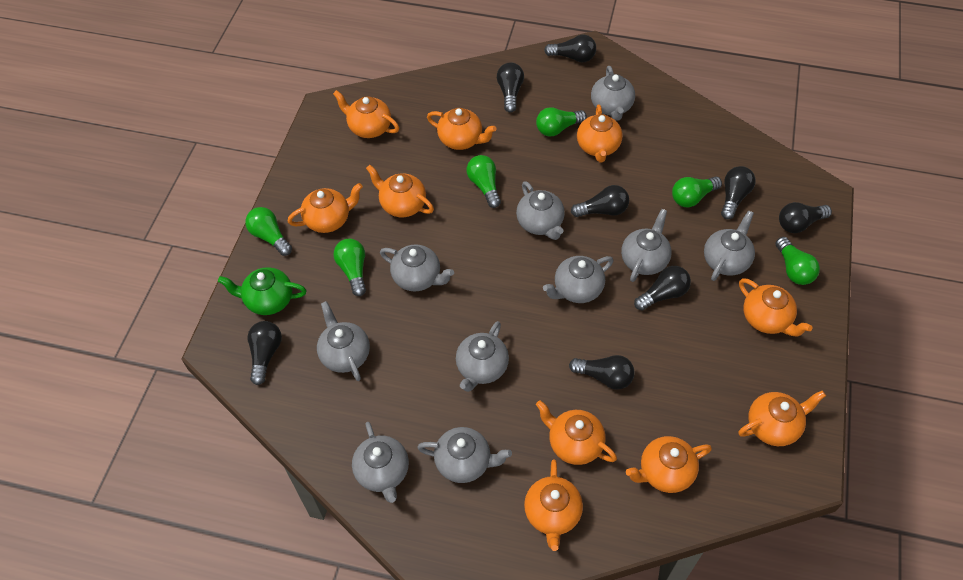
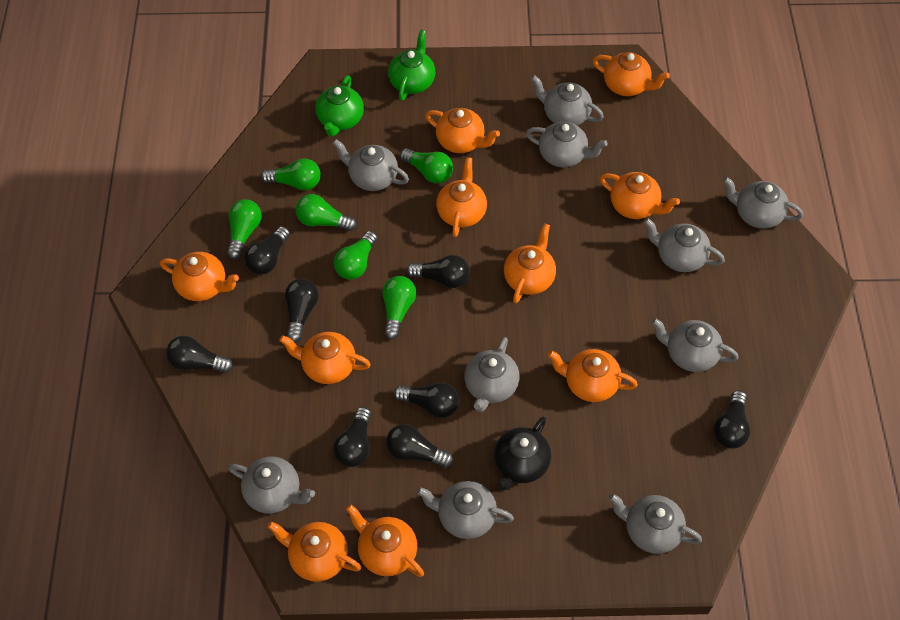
black teapot: 0 -> 1
green teapot: 1 -> 2

